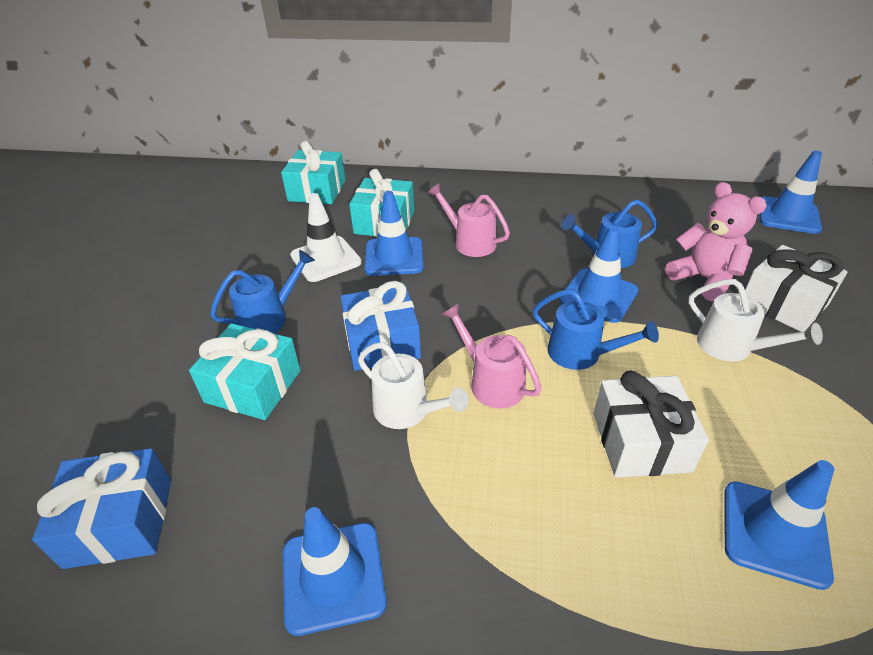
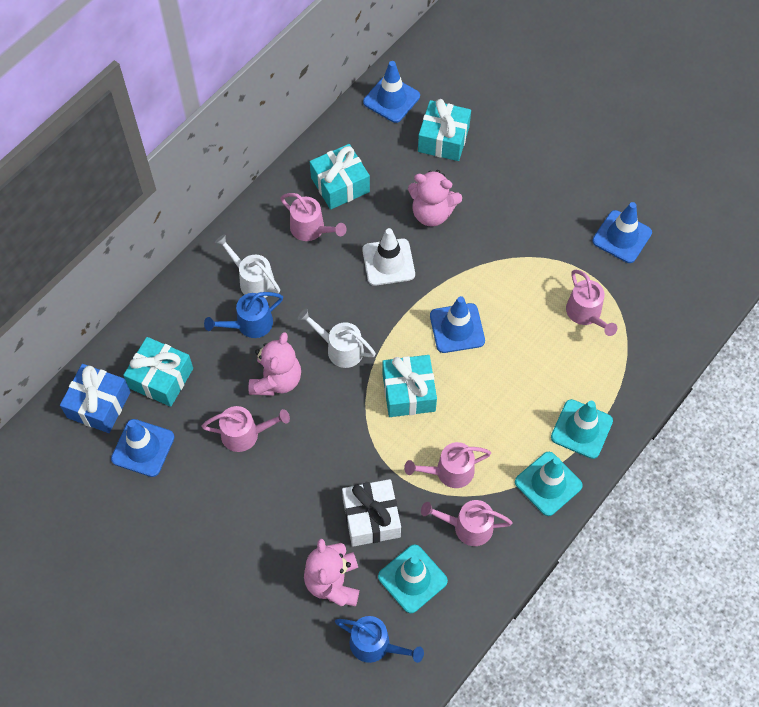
blue gift: 2 -> 1
blue traffic cone: 5 -> 4
blue watering can: 3 -> 2
pink teddy bear: 1 -> 3
pink watering can: 2 -> 5
turquoise gift: 3 -> 4
turquoise traffic cone: 0 -> 3
white gift: 2 -> 1

